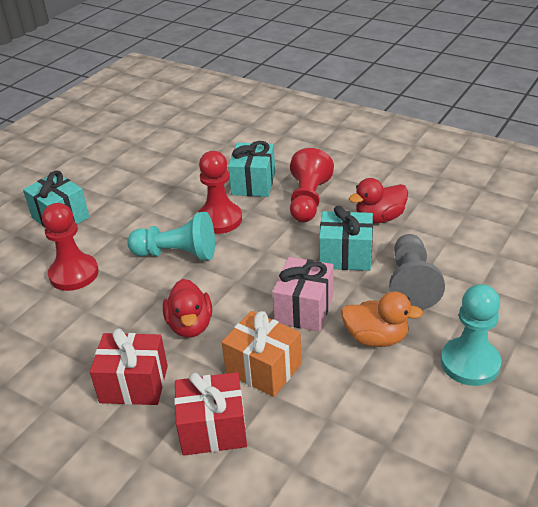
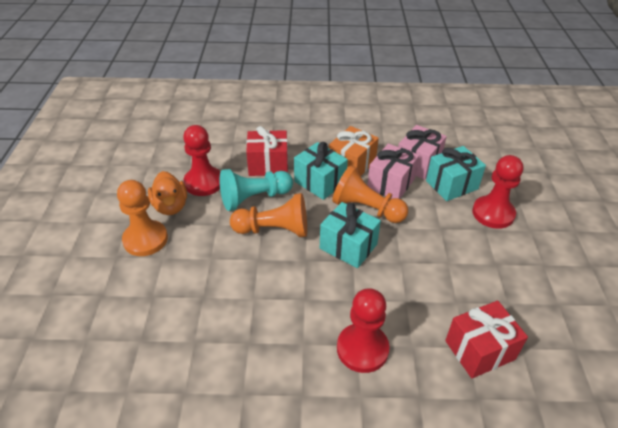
grey pawn: 1 -> 0
orange pawn: 0 -> 3
pink gift: 1 -> 2
red duck: 2 -> 0
turquoise pawn: 2 -> 1

